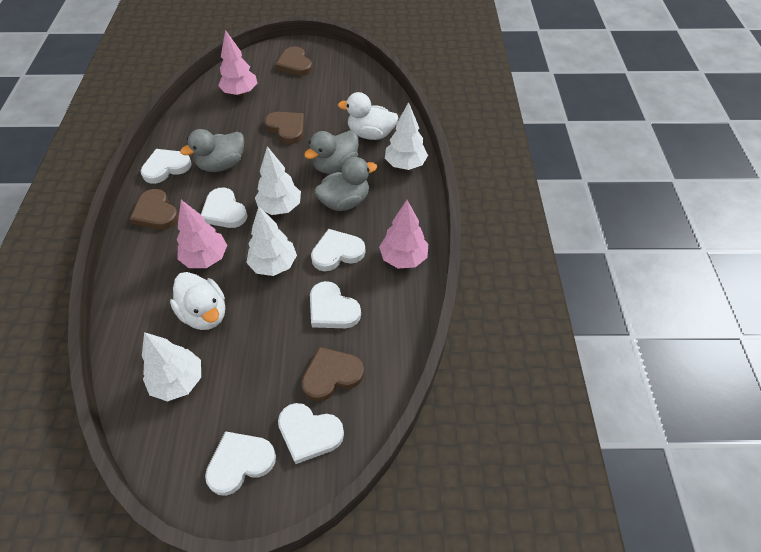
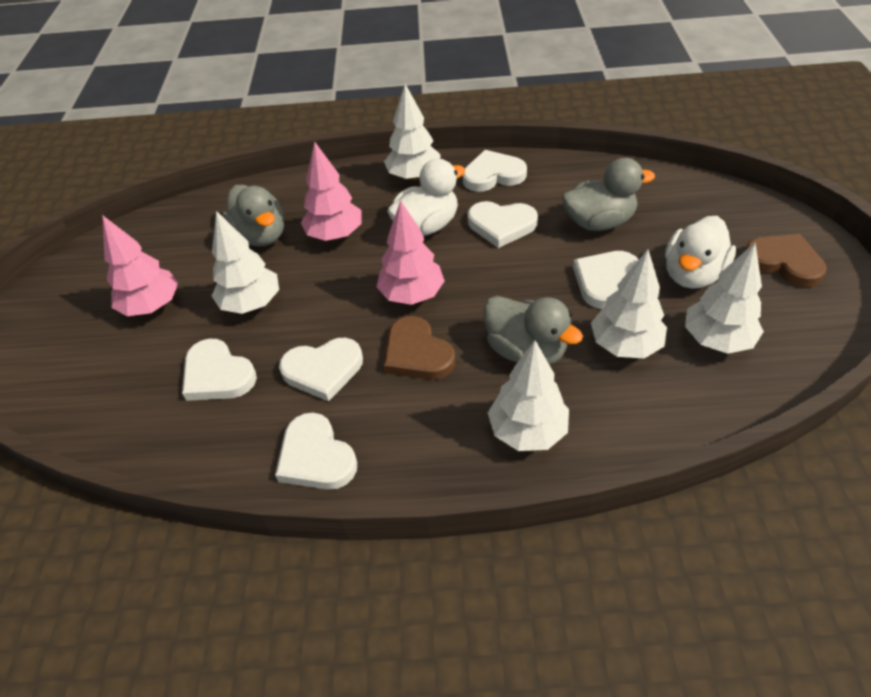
brown heart: 4 -> 2
white tree: 4 -> 5

